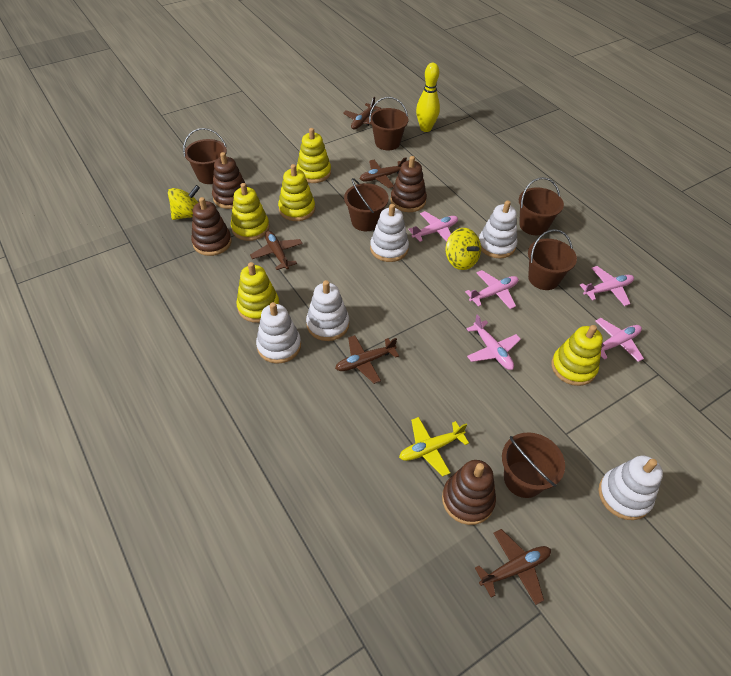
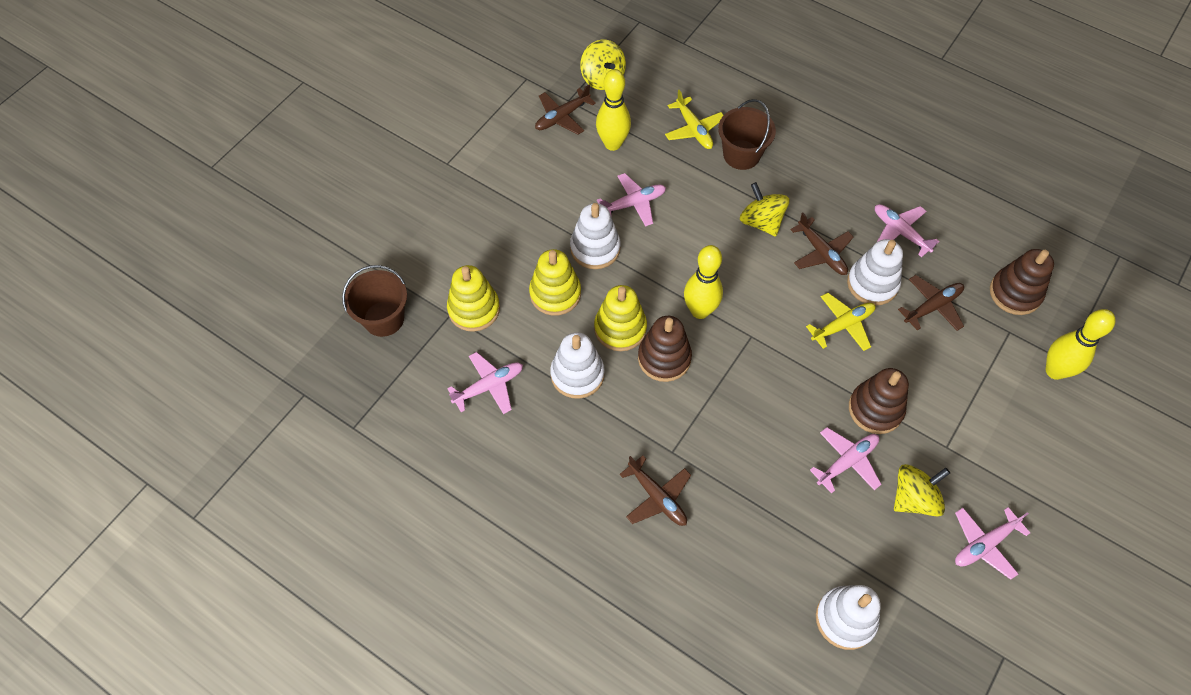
brown bucket: 6 -> 2
brown plane: 5 -> 4
brown stacking toy: 4 -> 3
white stacking toy: 5 -> 4
yellow bowling pin: 1 -> 3
yellow plane: 1 -> 2
yellow spinning top: 2 -> 3
yellow stacking toy: 5 -> 3

